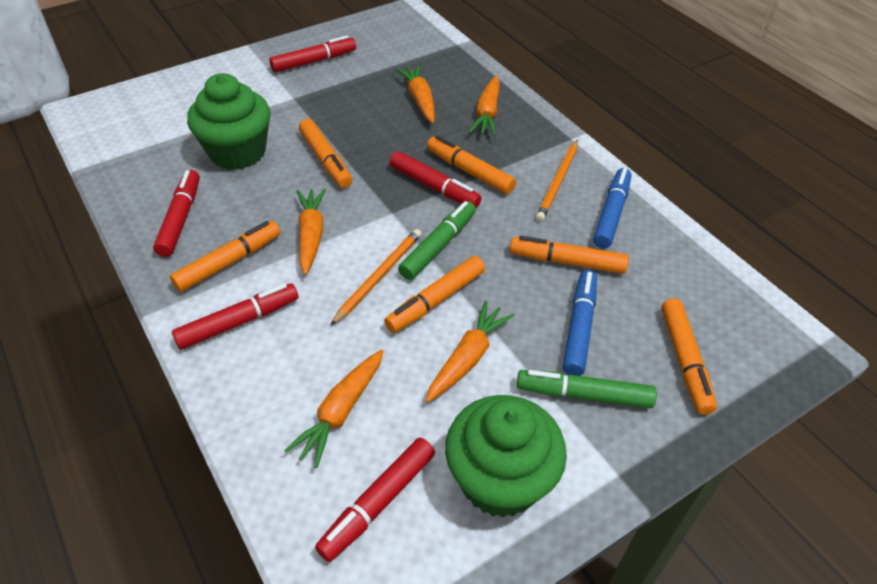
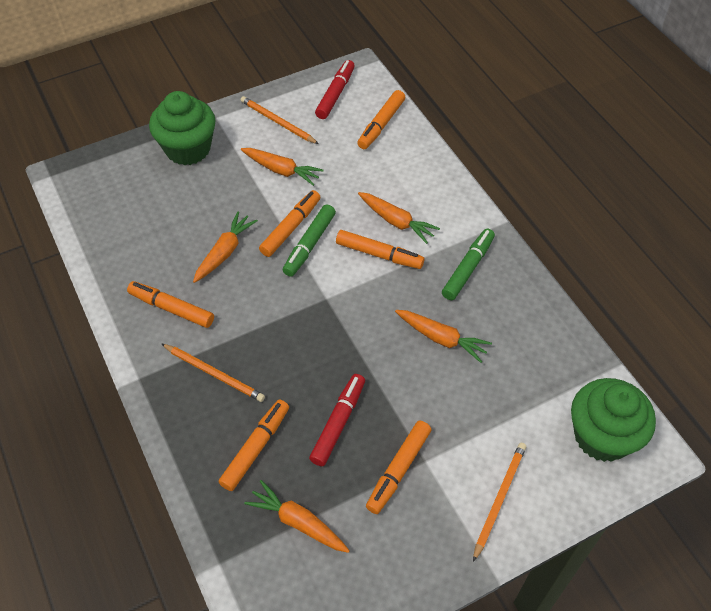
blue marker: 2 -> 0
orange pencil: 2 -> 3
red marker: 5 -> 2

